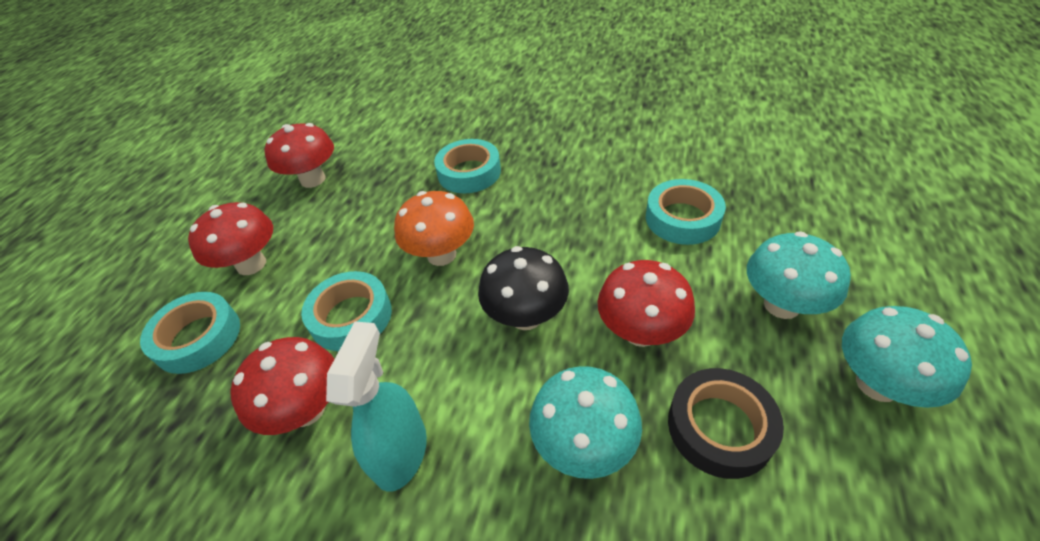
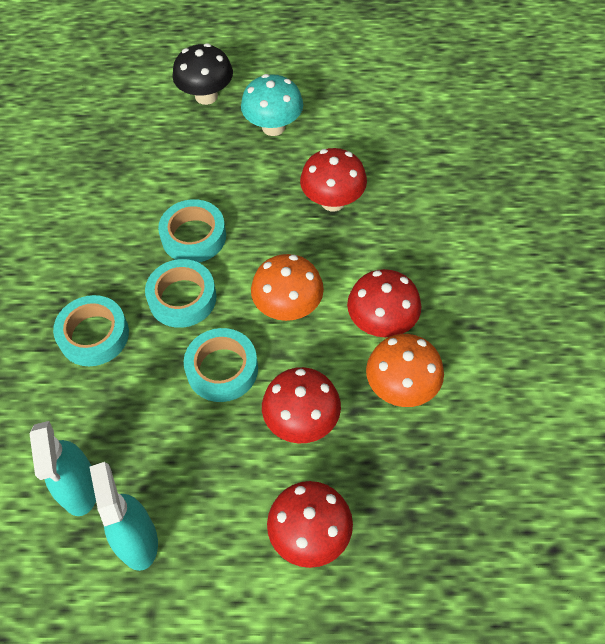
black tape: 1 -> 0
orange mushroom: 1 -> 2
turquoise mushroom: 3 -> 1
turquoise spray bottle: 1 -> 2

